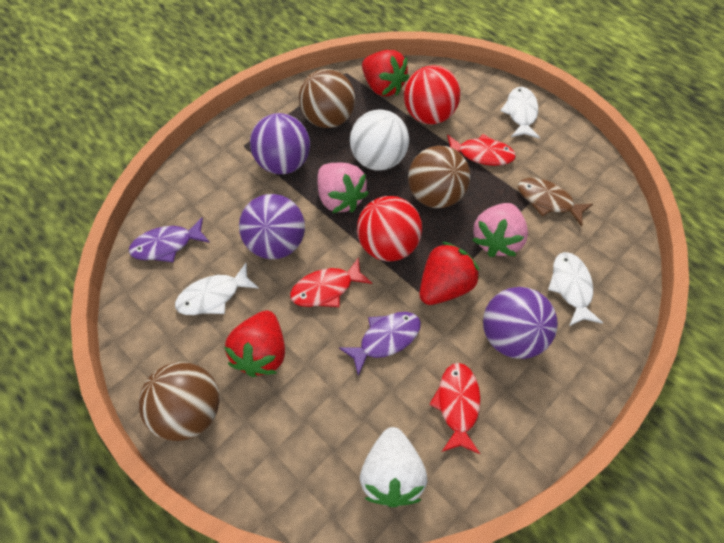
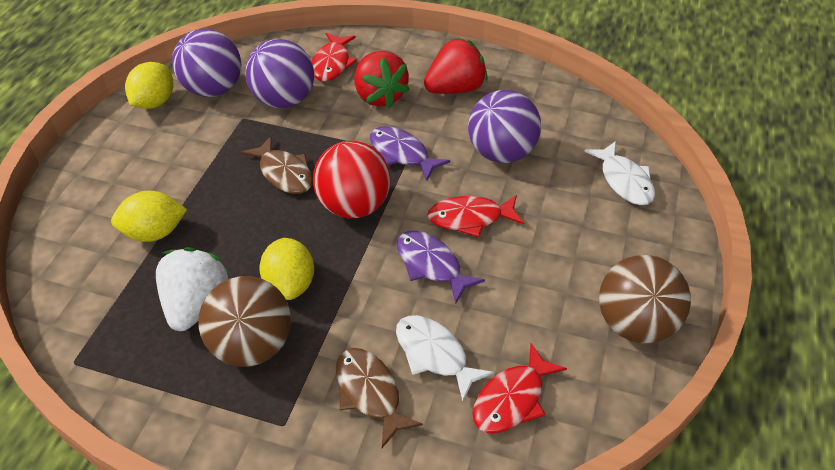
brown ball: 3 -> 2
brown fish: 1 -> 2
pink strawberry: 2 -> 0
red ball: 2 -> 1
red strawberry: 3 -> 2
white ball: 1 -> 0
white fish: 3 -> 2
yellow lemon: 0 -> 3

